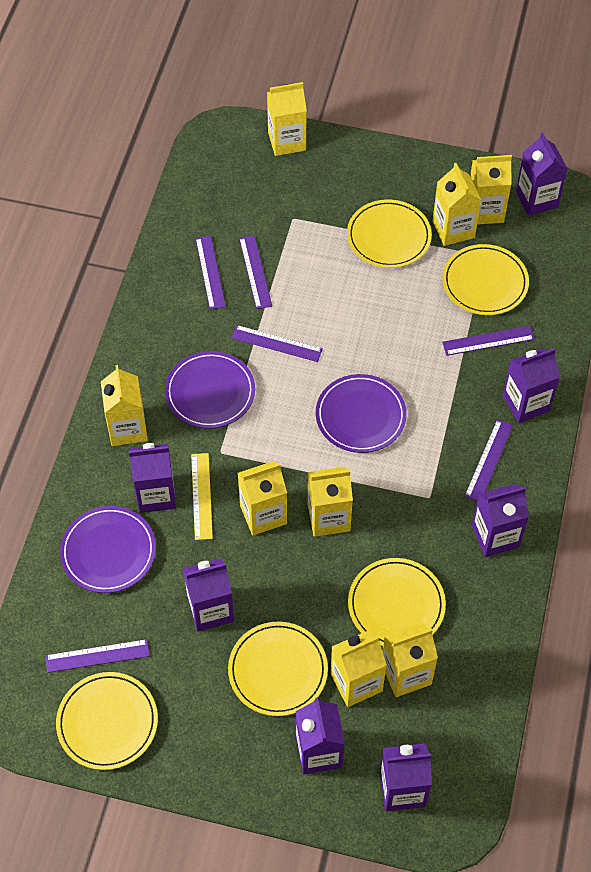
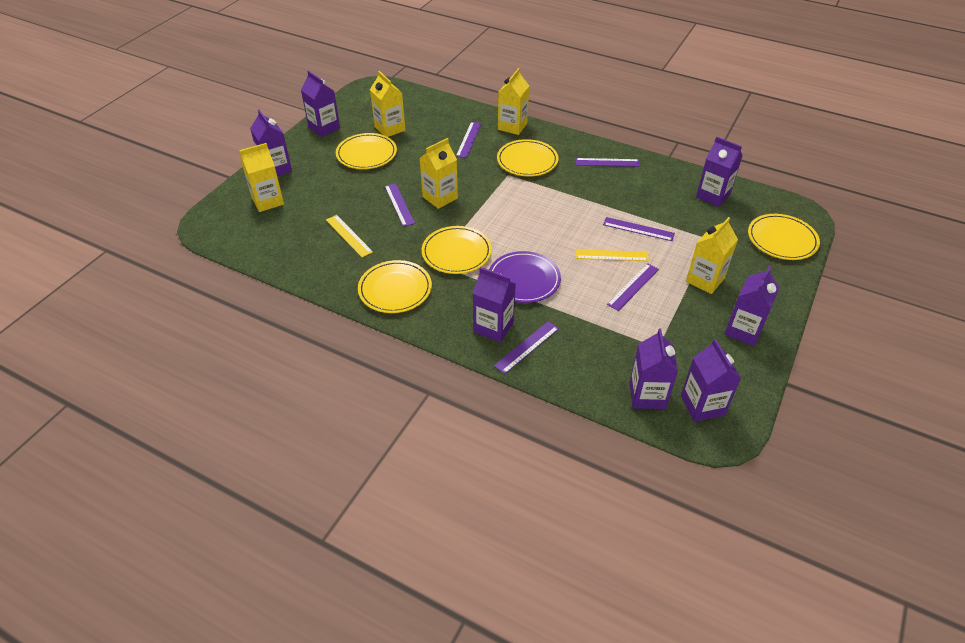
purple plate: 3 -> 1
yellow carton: 8 -> 5
yellow ruler: 1 -> 2

